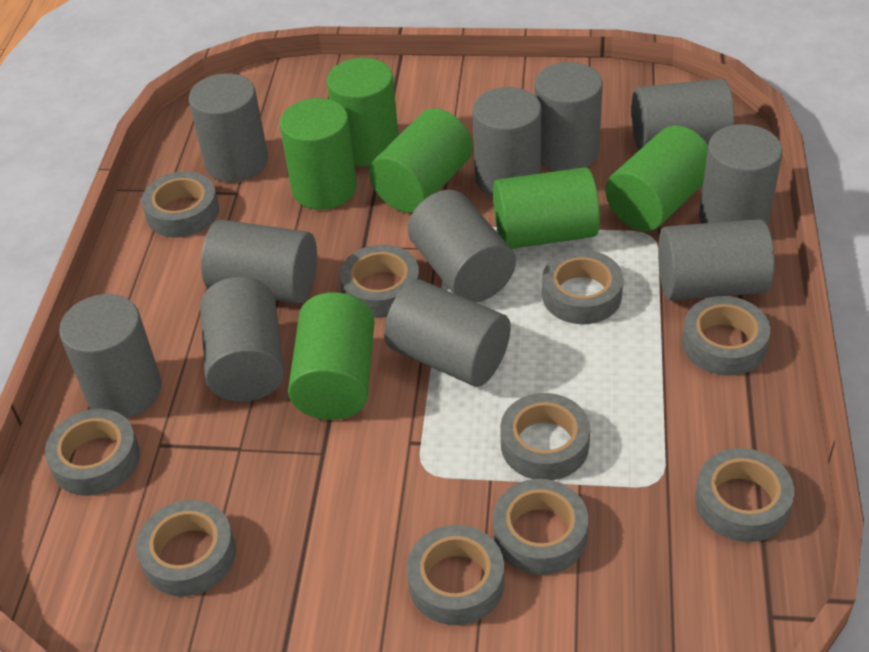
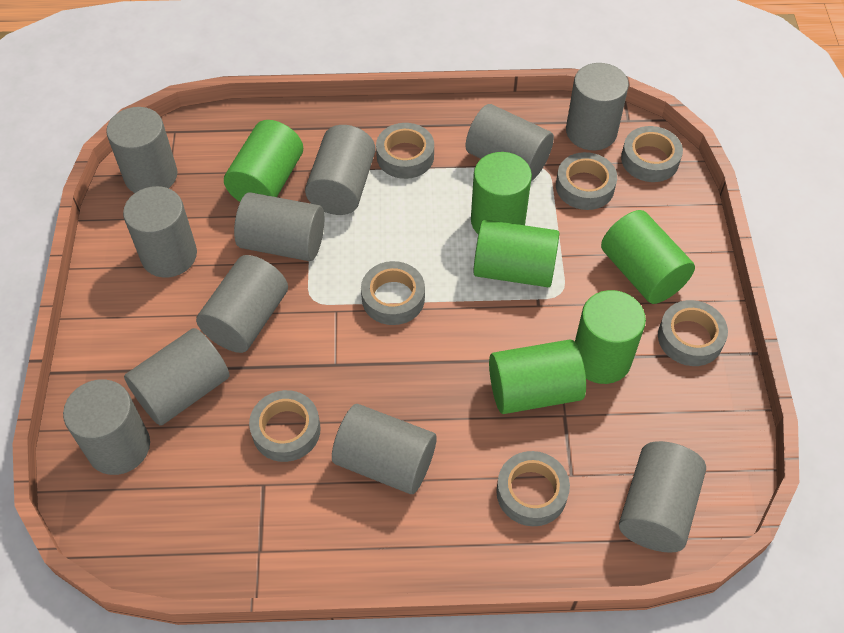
grey tape: 10 -> 7

